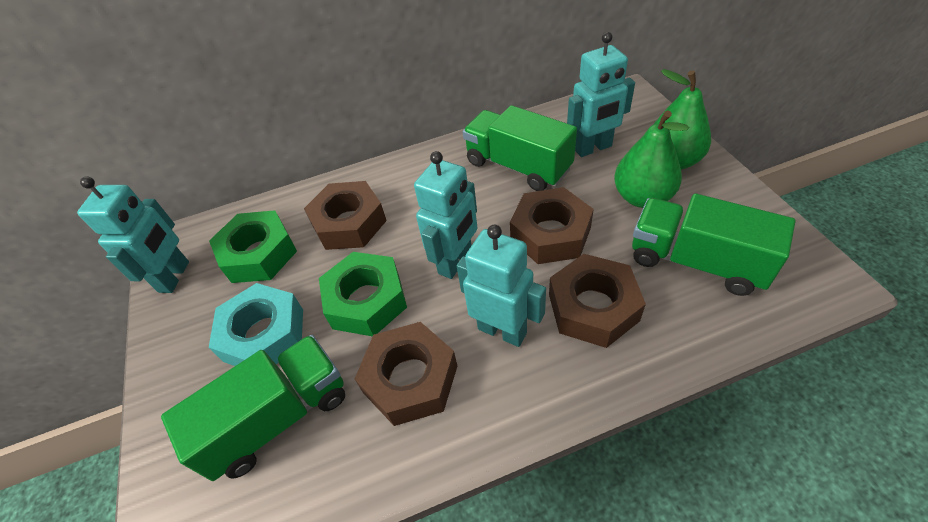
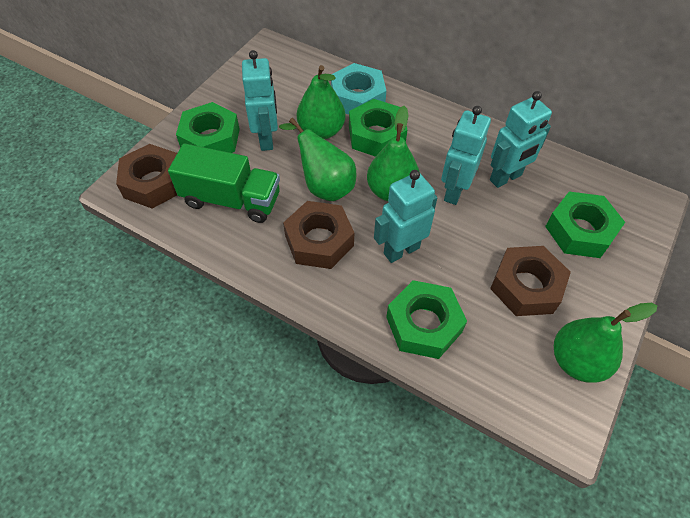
brown nut: 4 -> 3
green nut: 2 -> 4
green pear: 2 -> 4
green truck: 3 -> 1

